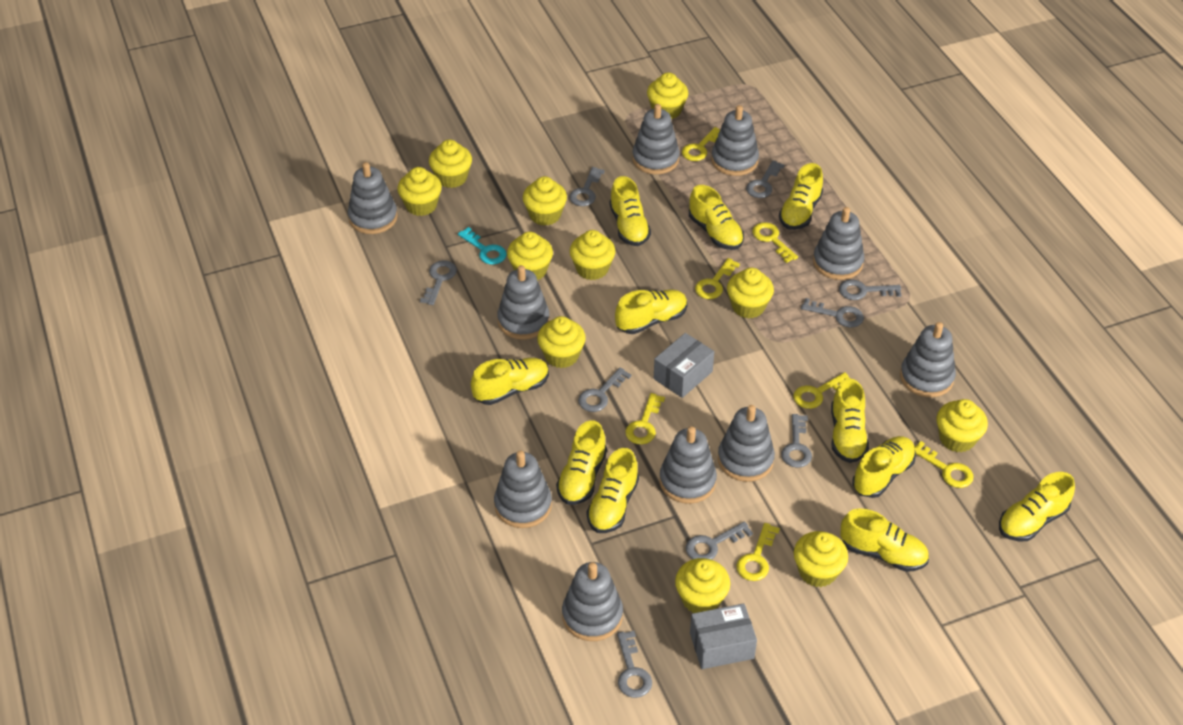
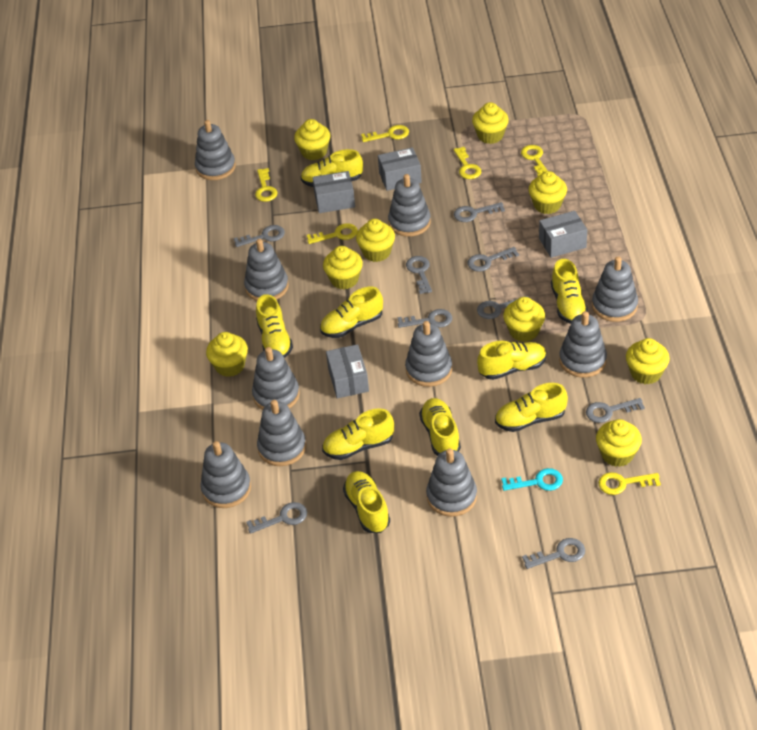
grey box: 2 -> 4
yellow cupcake: 11 -> 9
yellow key: 7 -> 6
yellow shoe: 11 -> 9

